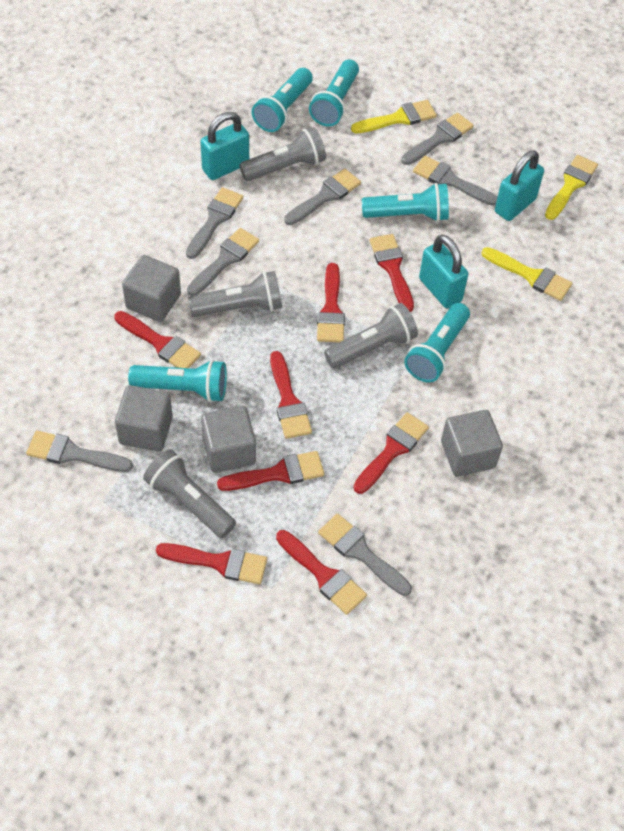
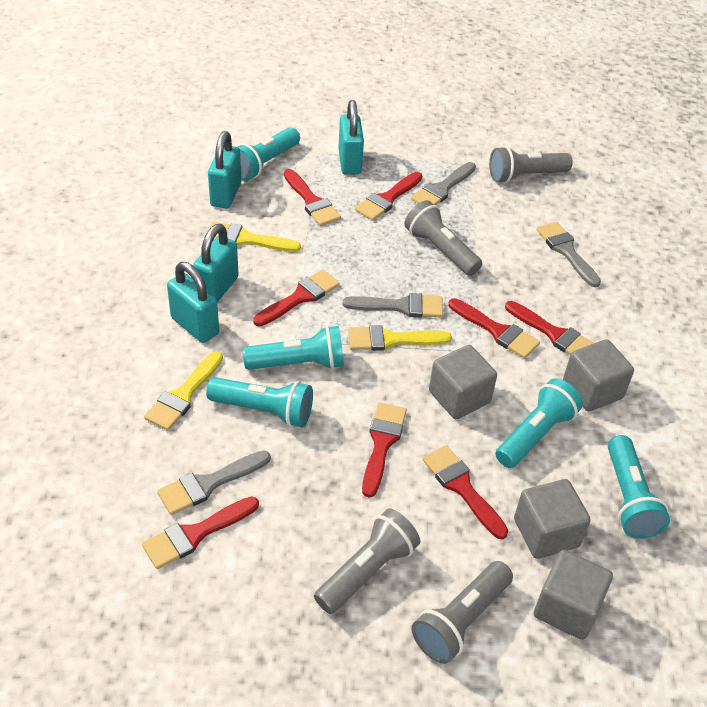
grey brush: 7 -> 4
turquoise padlock: 3 -> 4

